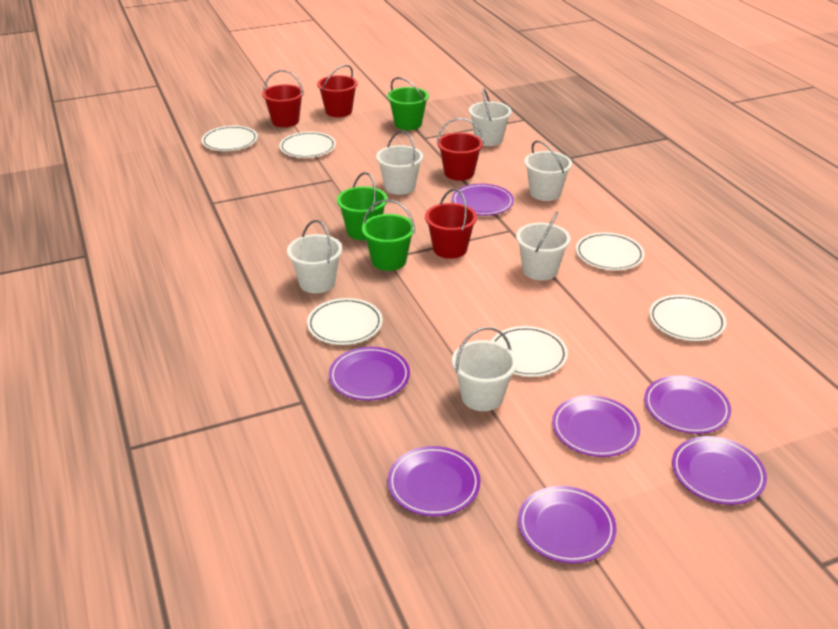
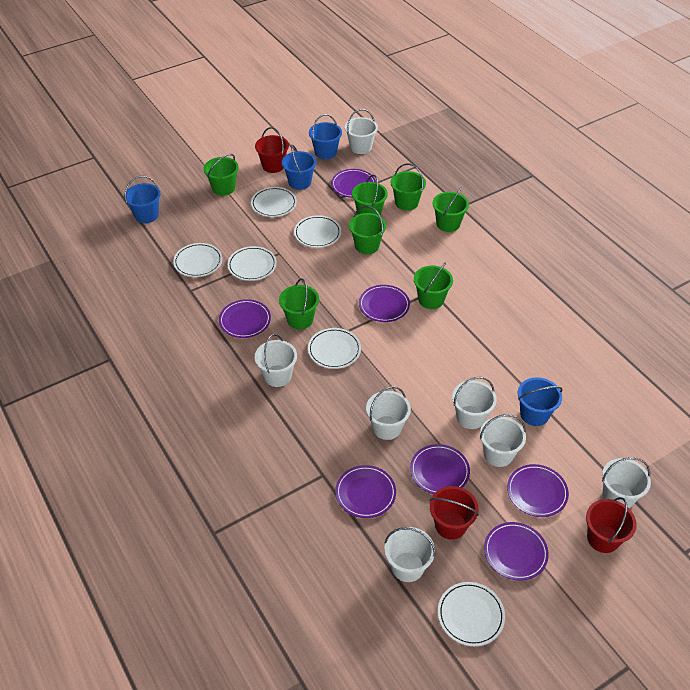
blue bucket: 0 -> 4
green bucket: 3 -> 7
red bucket: 4 -> 3
white bucket: 6 -> 7

